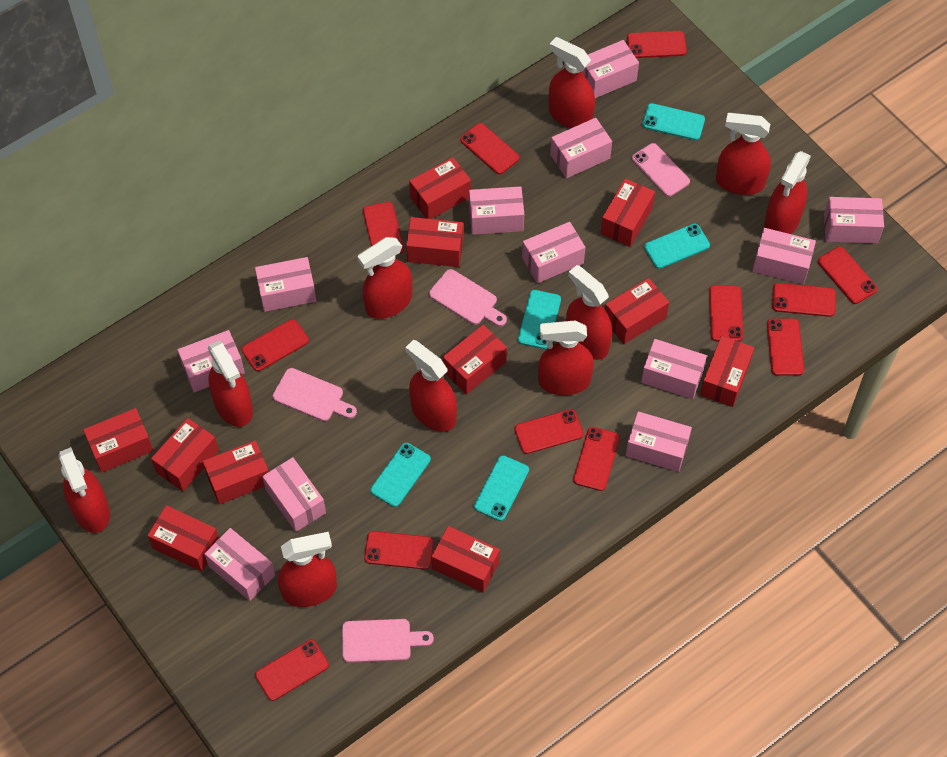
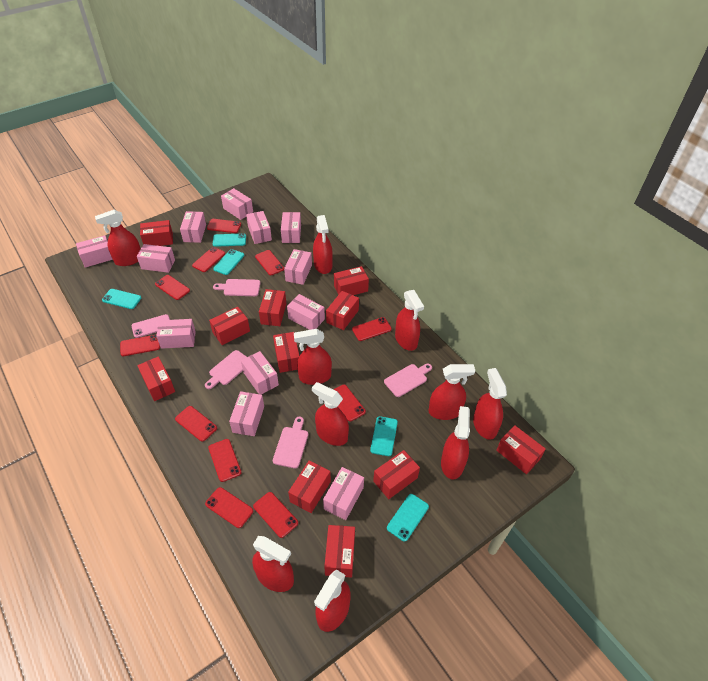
pink cutting board: 3 -> 4
red phone: 12 -> 11

